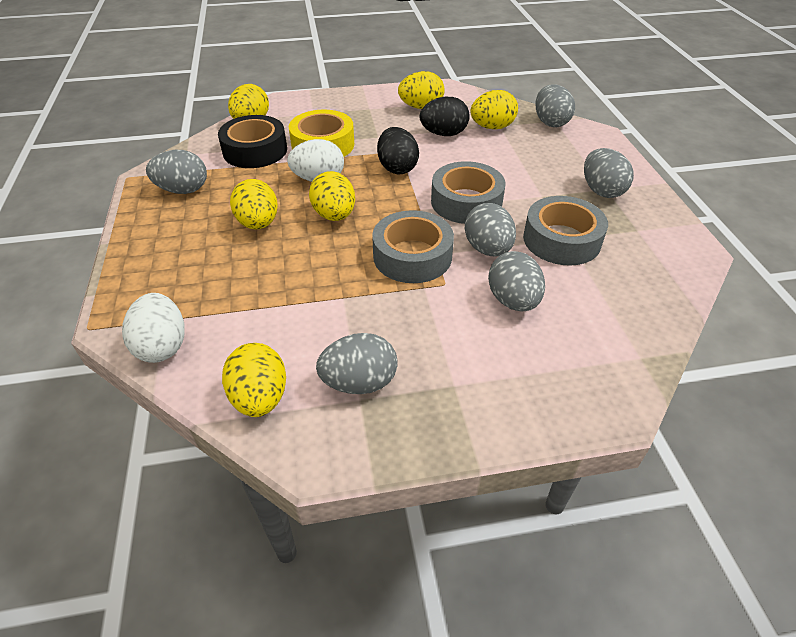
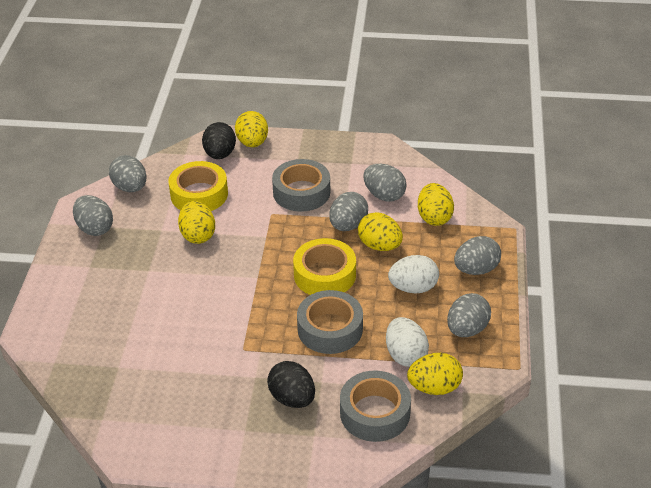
black tape: 1 -> 0
yellow egg: 6 -> 5
yellow tape: 1 -> 2

